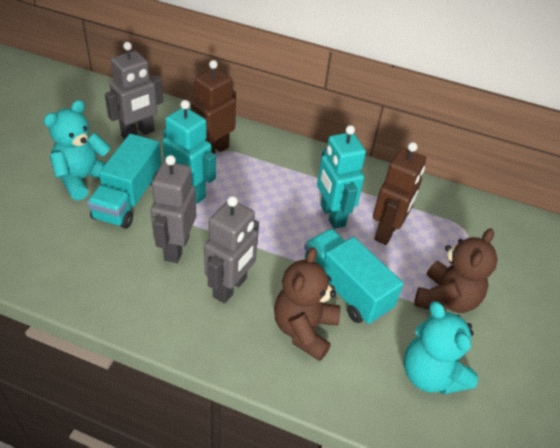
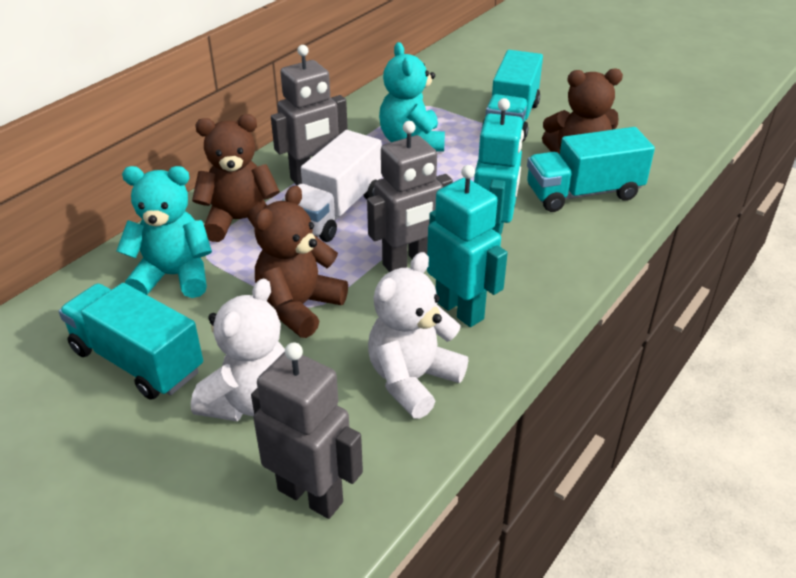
brown robot: 2 -> 0
brown teddy bear: 2 -> 3
turquoise truck: 2 -> 3
white teddy bear: 0 -> 2
white truck: 0 -> 1

